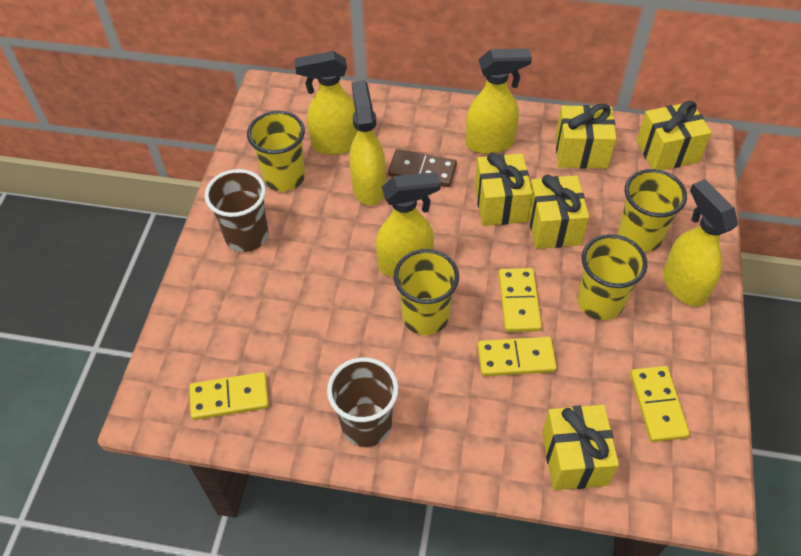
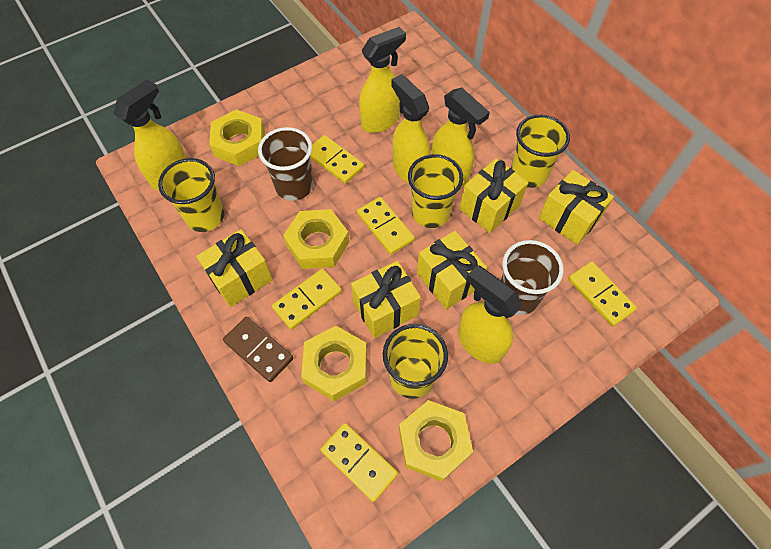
yellow domino: 4 -> 5
yellow nut: 0 -> 4

